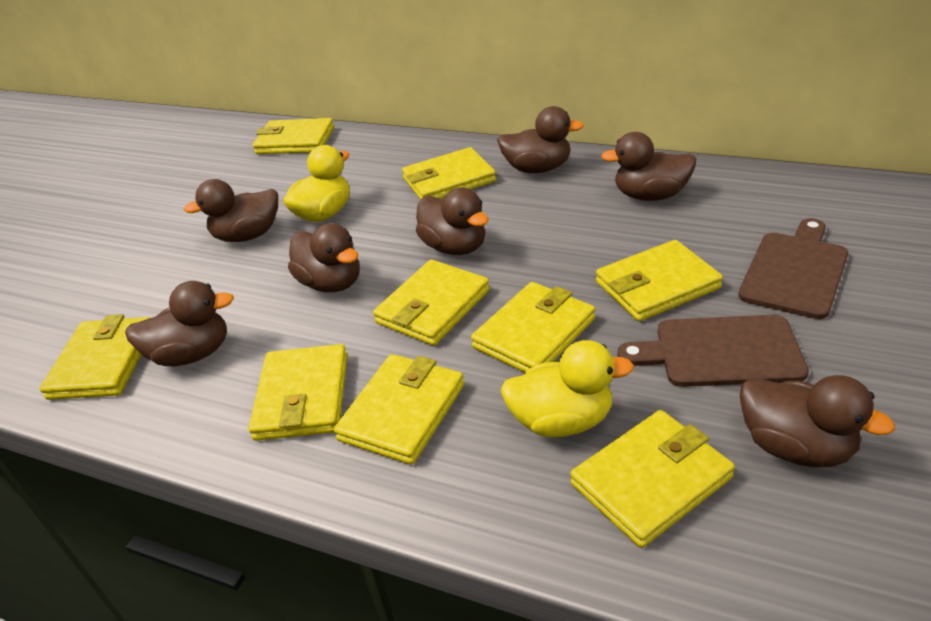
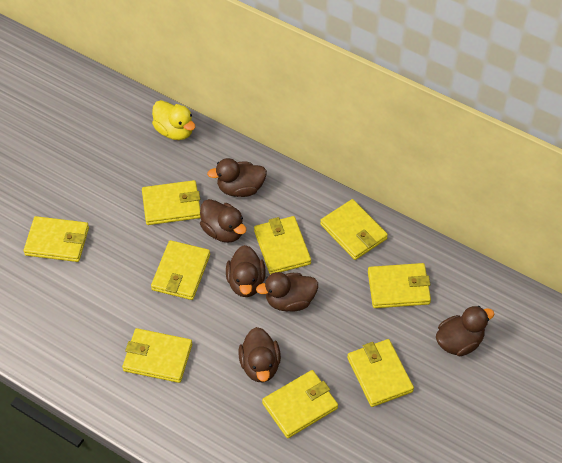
brown cutting board: 2 -> 0
brown duck: 7 -> 6
yellow duck: 2 -> 1

